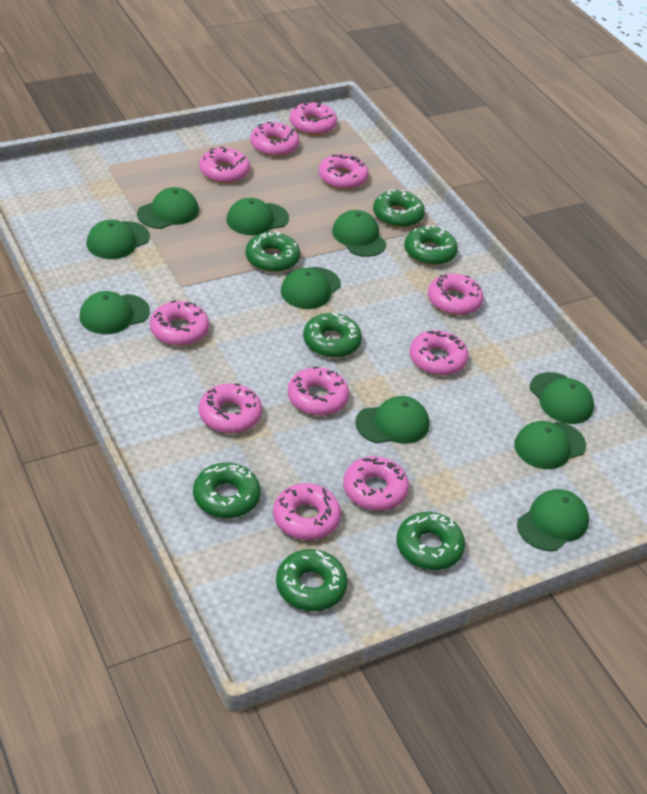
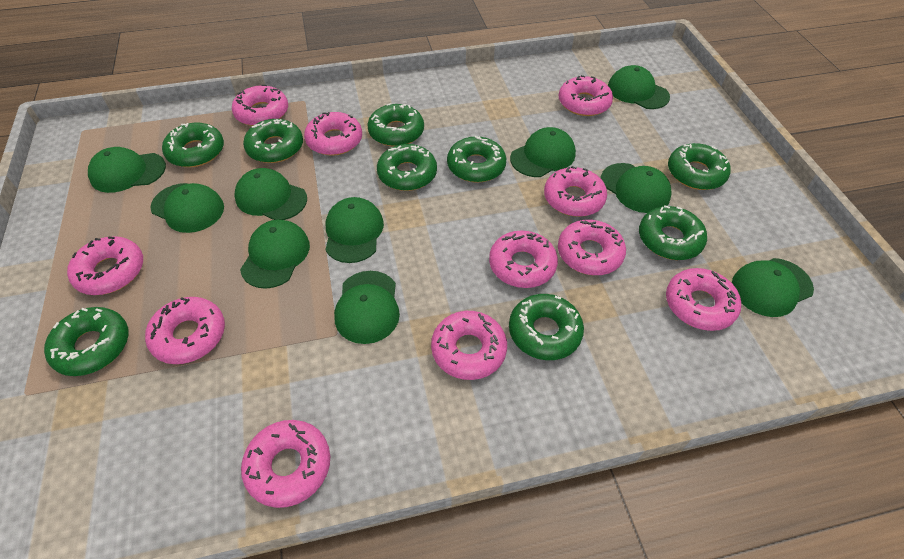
green donut: 7 -> 9

